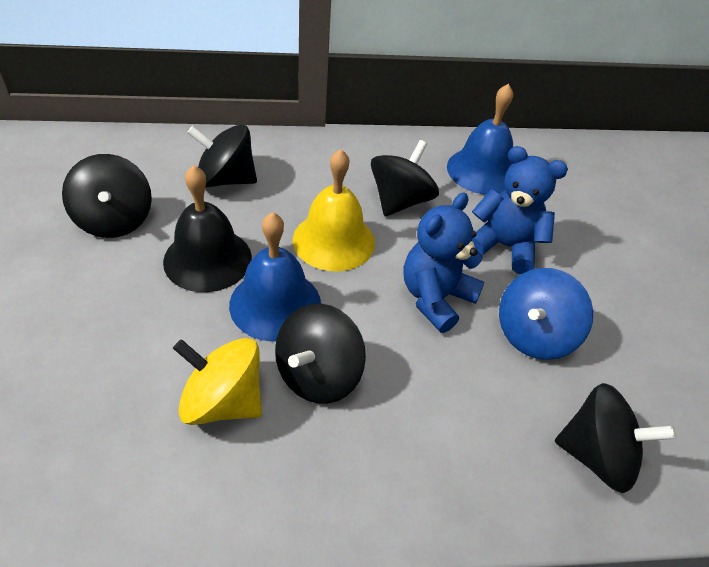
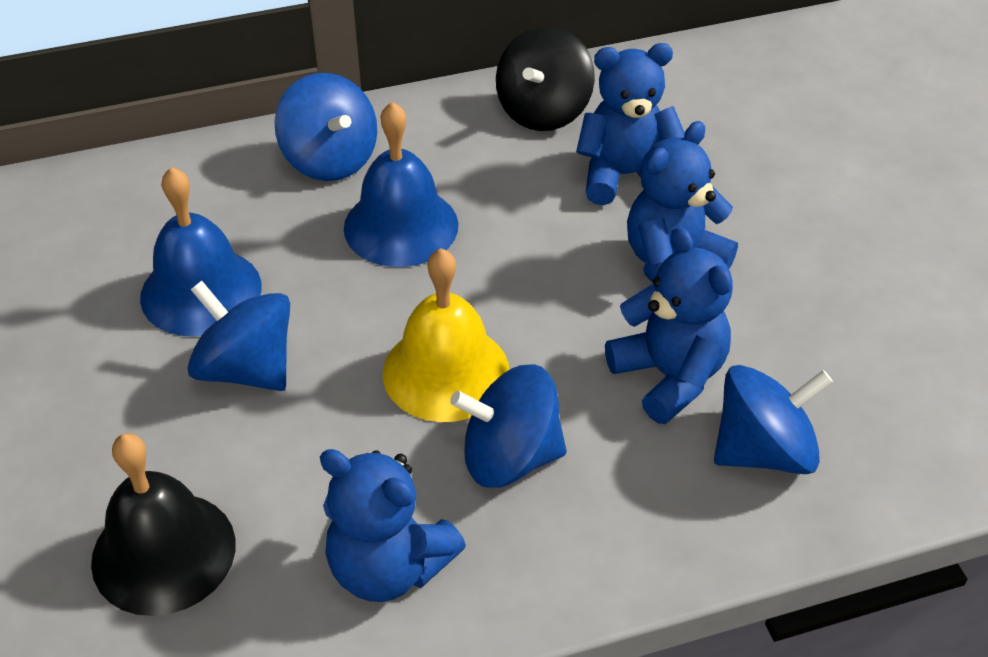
black spinning top: 5 -> 1
blue spinning top: 1 -> 4
blue teddy bear: 2 -> 4
yellow spinning top: 1 -> 0

